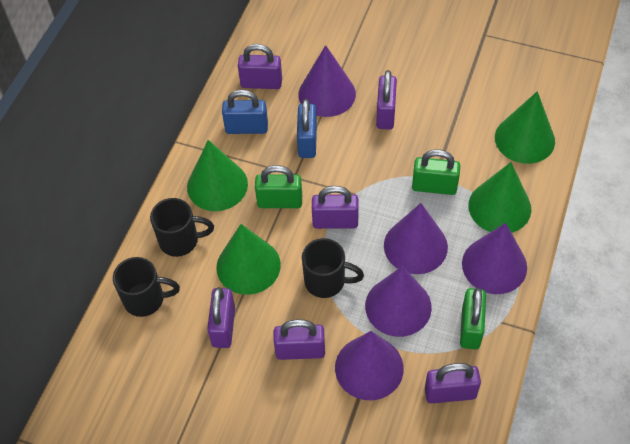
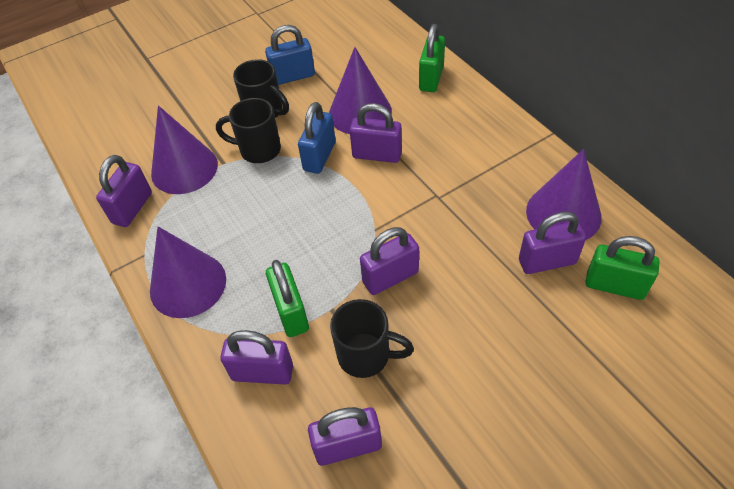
green cone: 4 -> 0
purple cone: 5 -> 4

